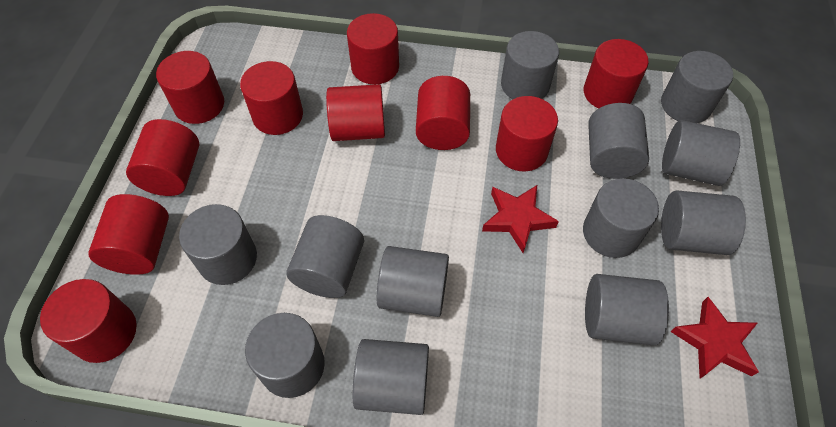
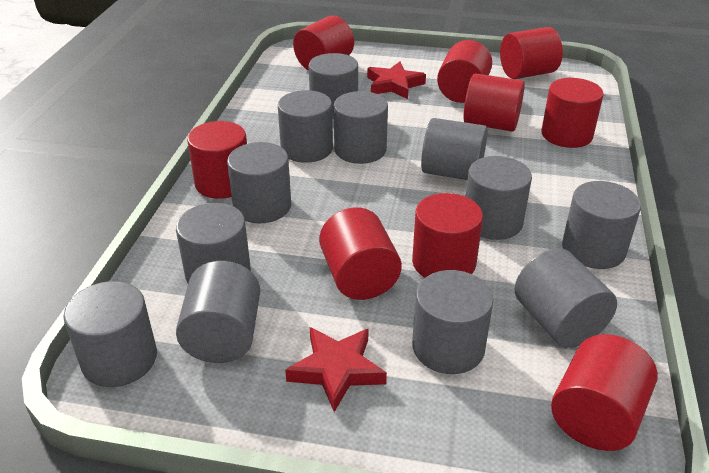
red cylinder: 10 -> 9

